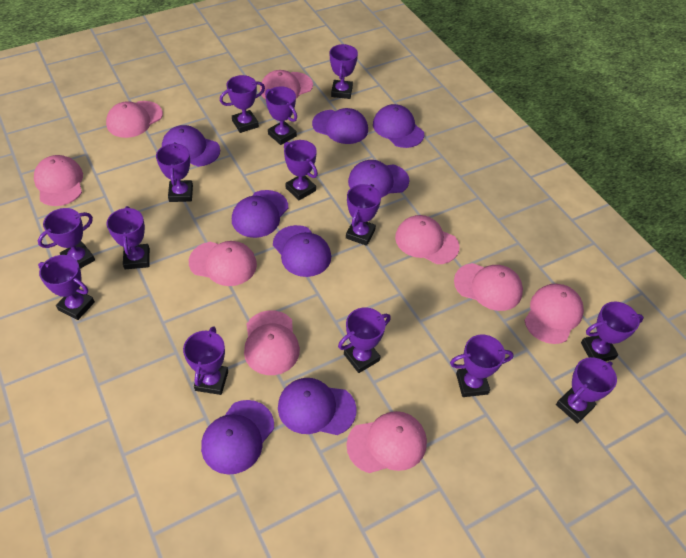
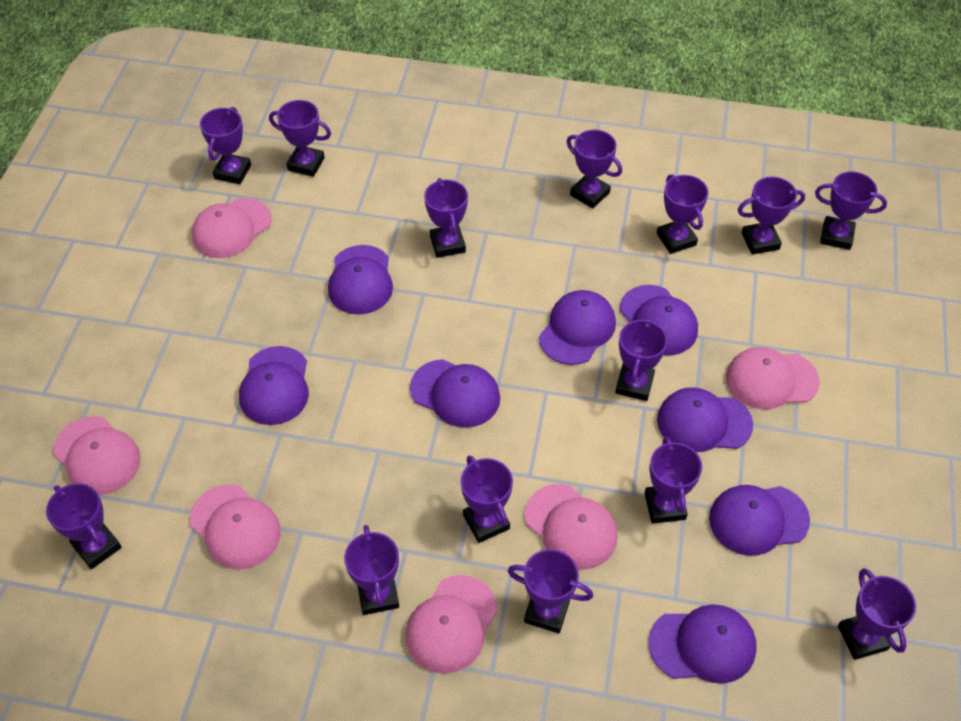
pink cap: 9 -> 6

